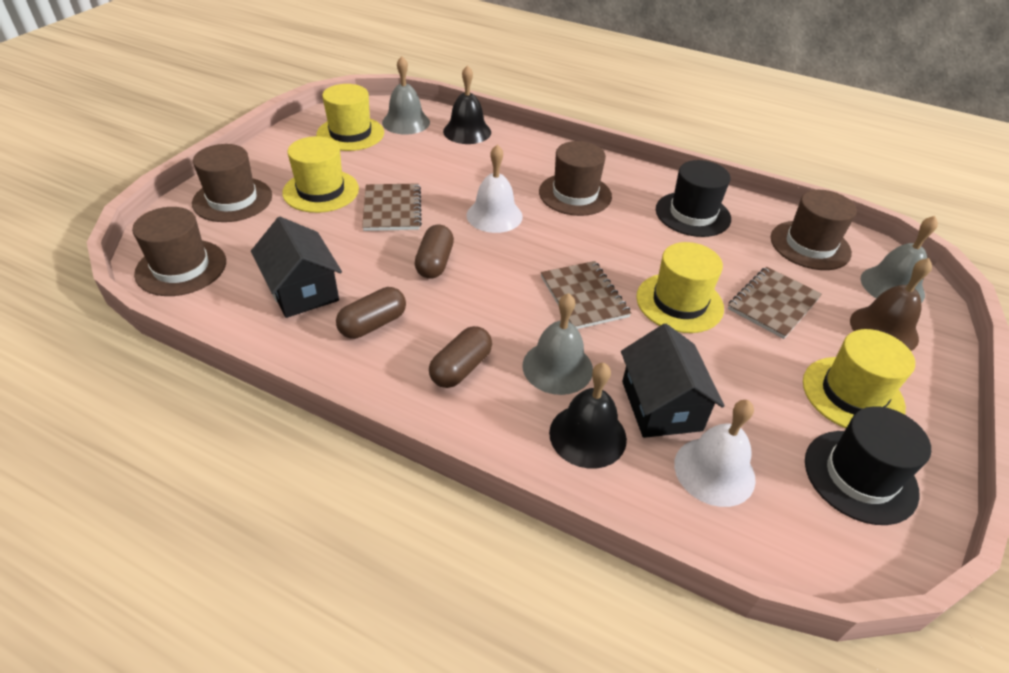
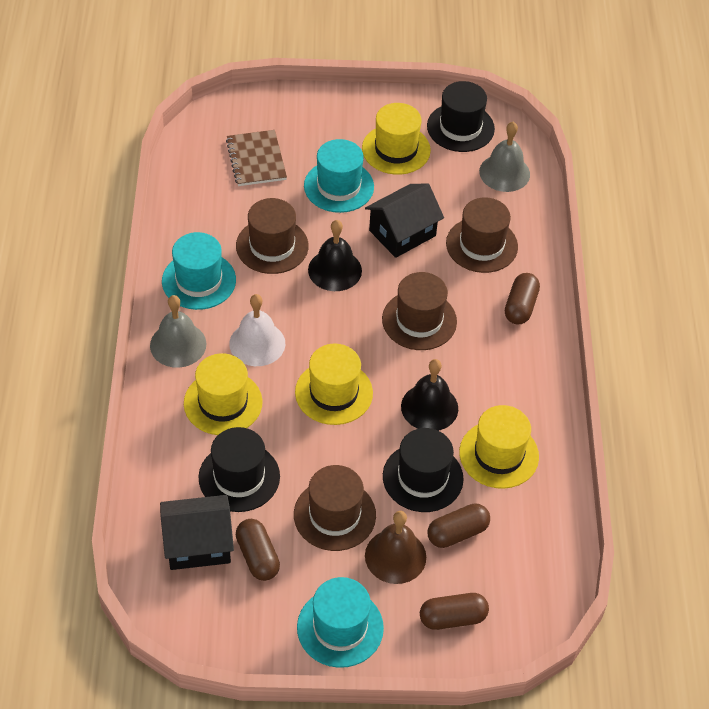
black hat: 2 -> 3
brown capsule: 3 -> 4
brown notebook: 3 -> 1
grey bell: 3 -> 2
turquoise hat: 0 -> 3
white bell: 2 -> 1

